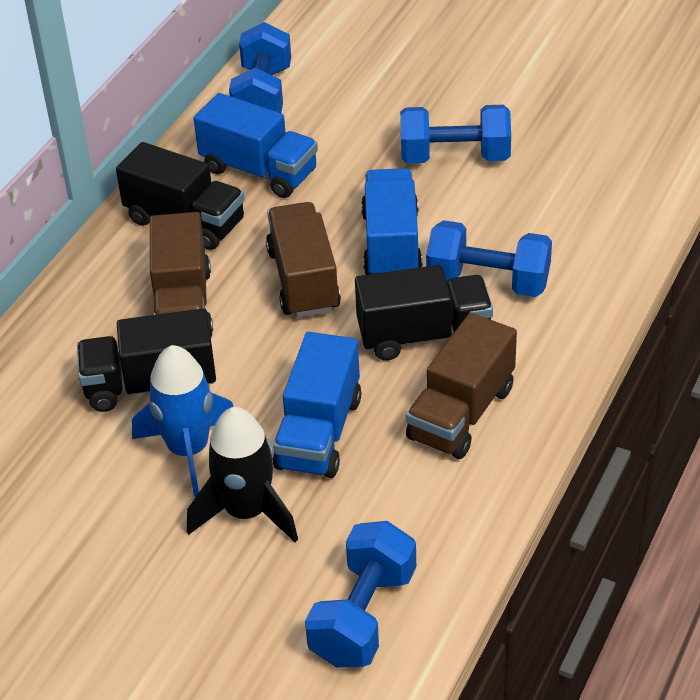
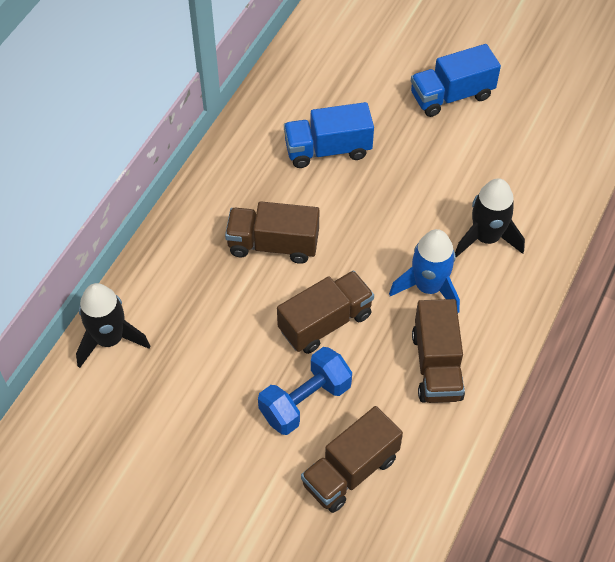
black rocket: 1 -> 2
black truck: 3 -> 0
blue dumbbell: 4 -> 1
blue truck: 3 -> 2
brown truck: 3 -> 4

